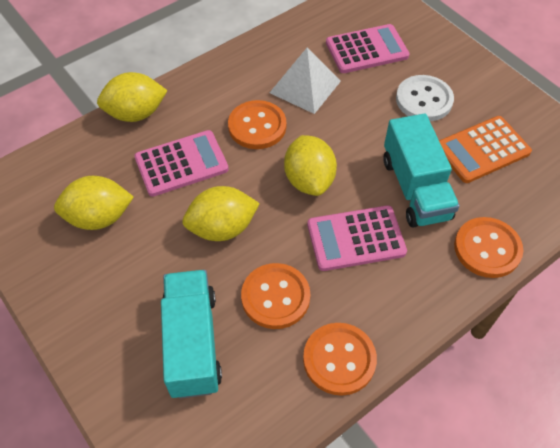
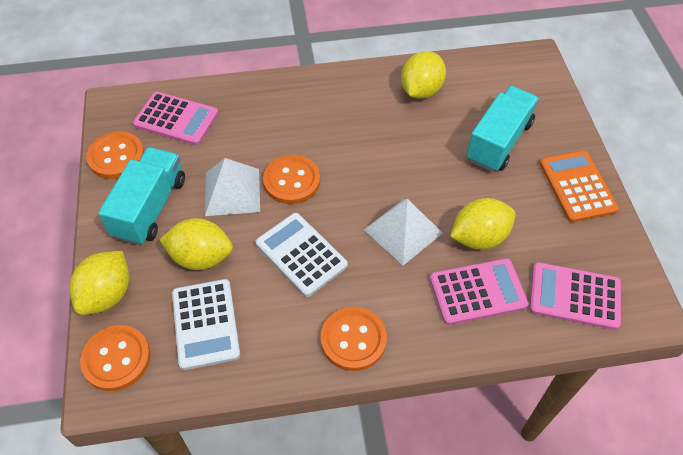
white button: 1 -> 0
white calculator: 0 -> 2
white pyramid: 1 -> 2

